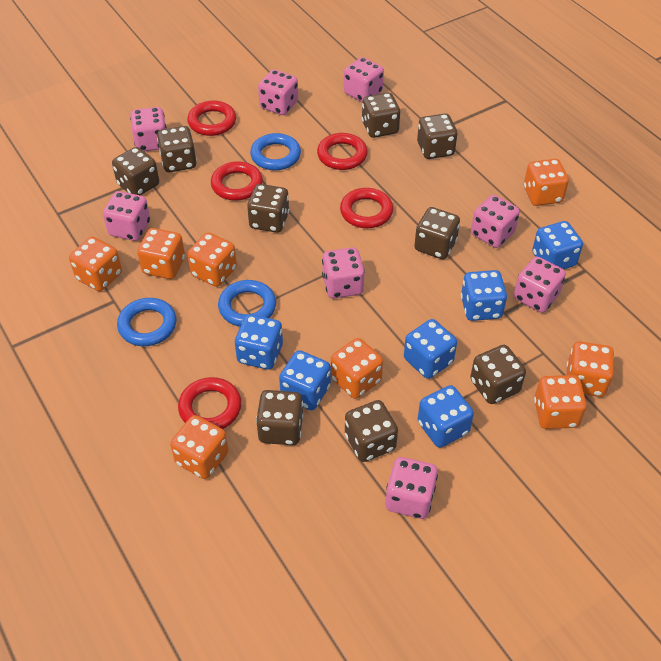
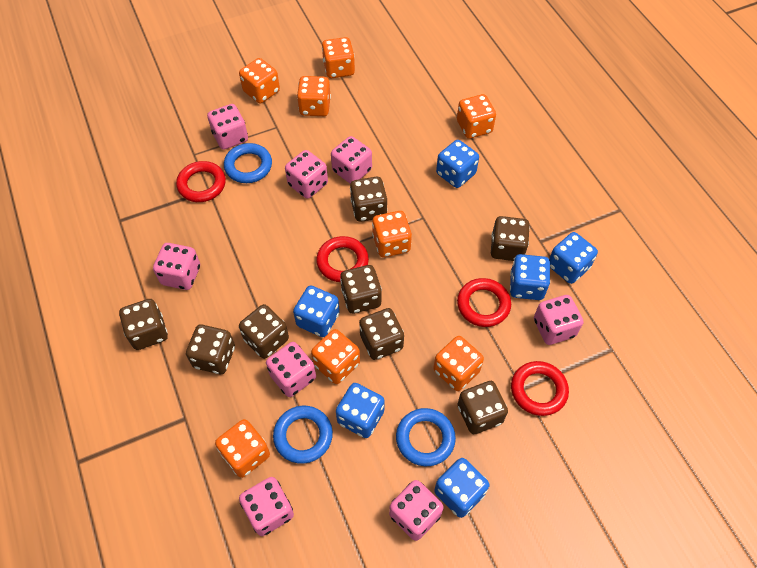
brown dice: 9 -> 8
red ring: 5 -> 4

